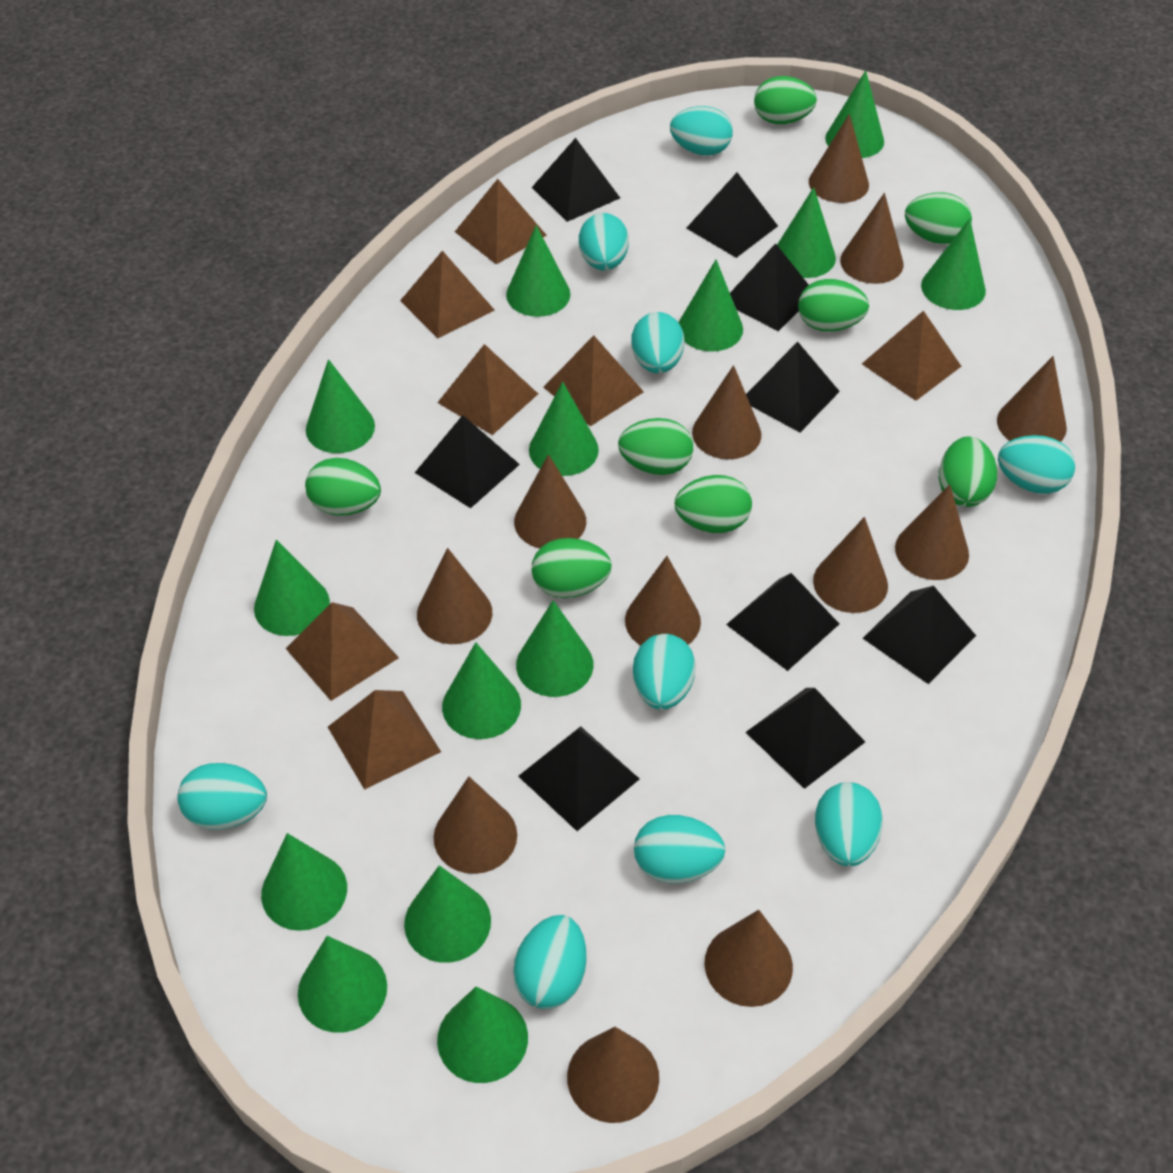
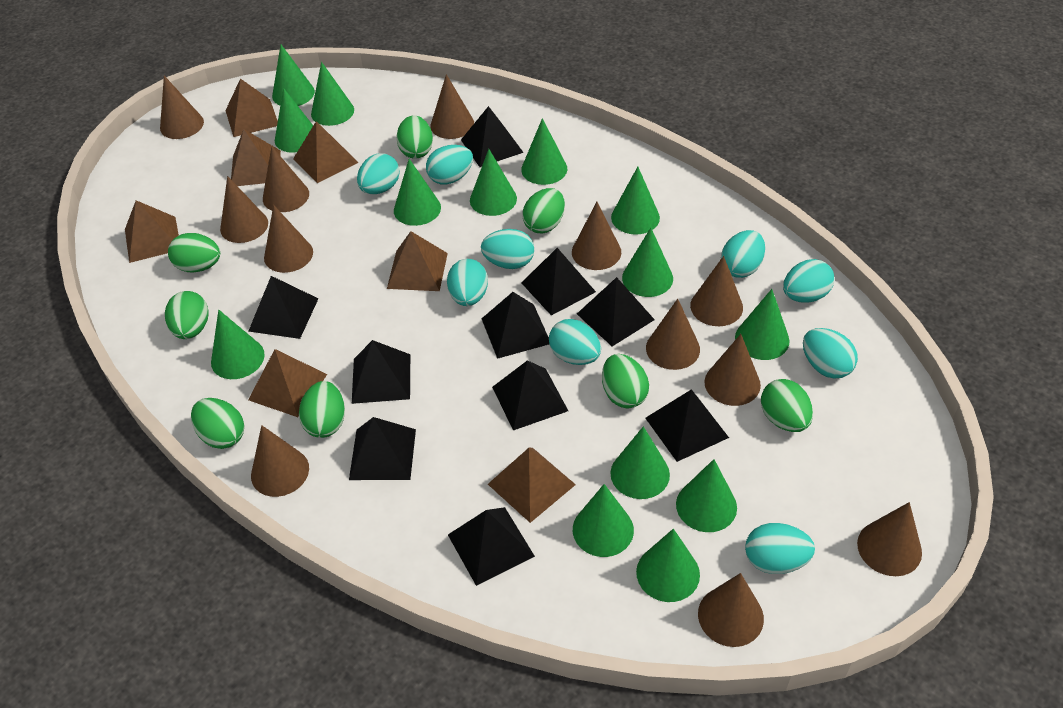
black pyramid: 9 -> 10

